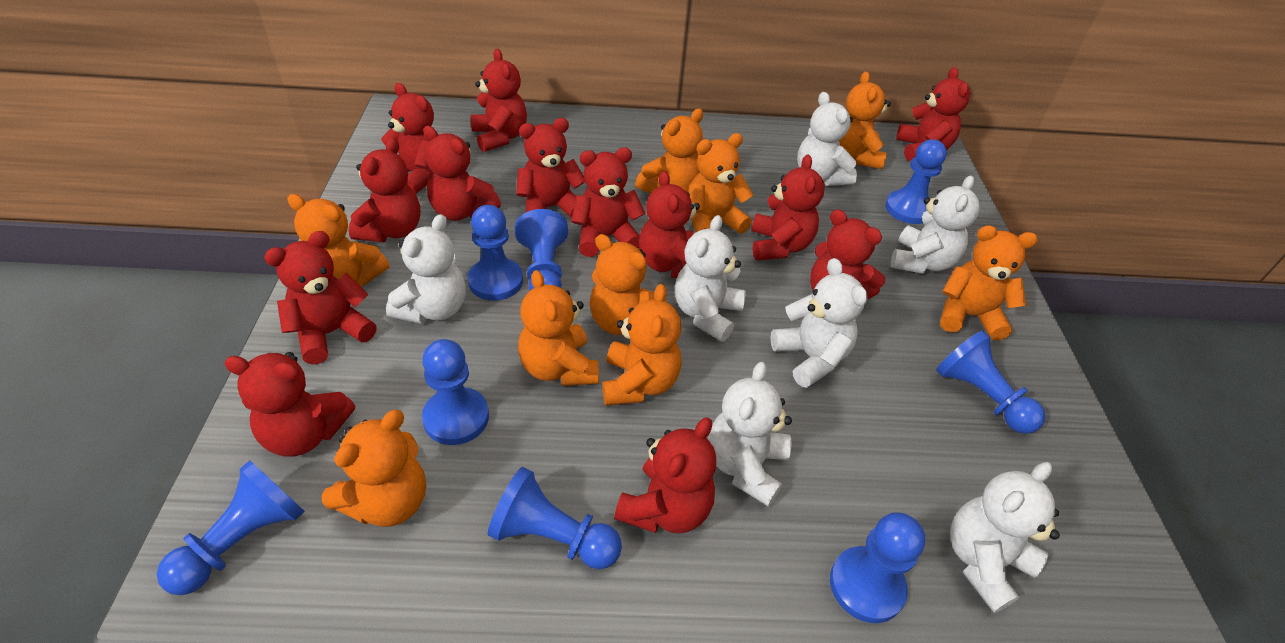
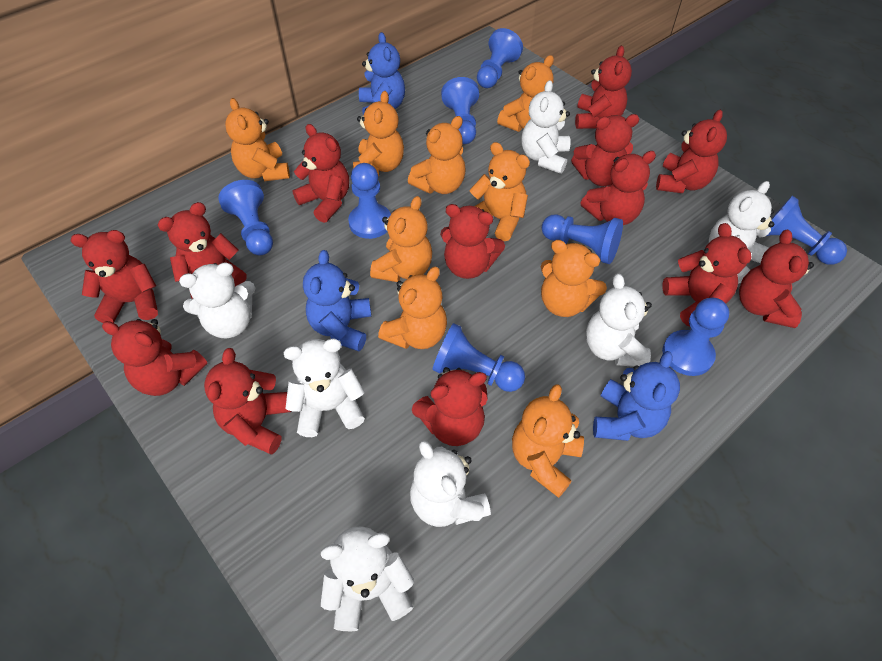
blue teddy bear: 0 -> 3

